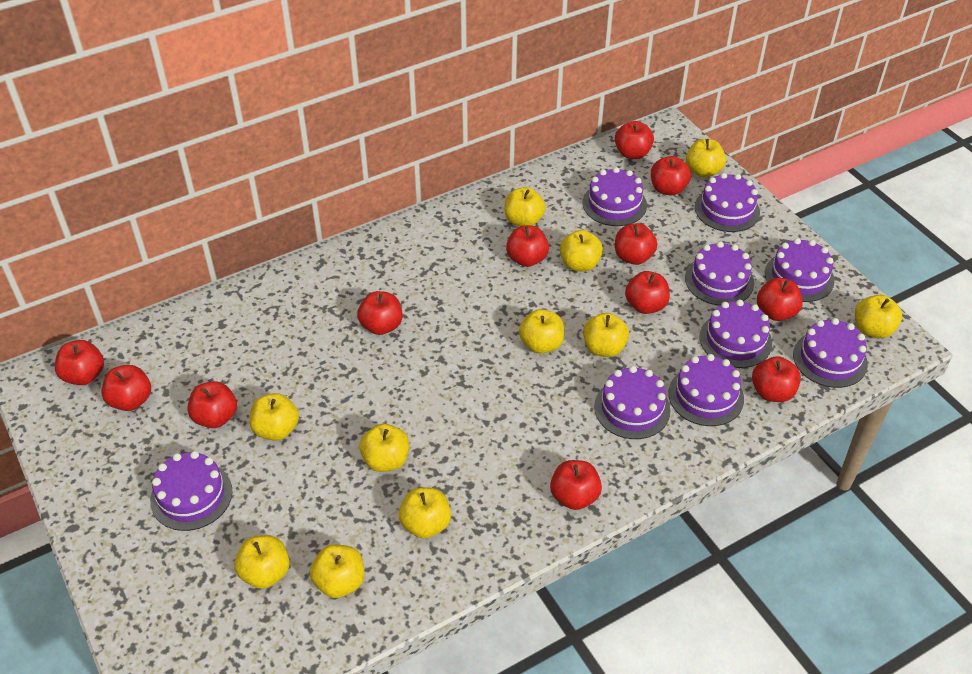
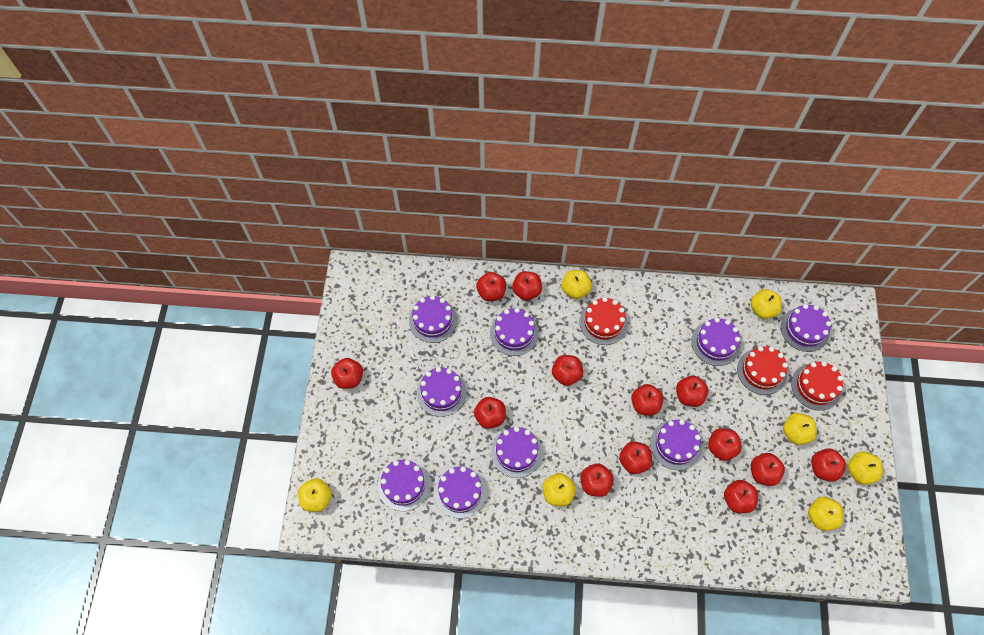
red apple: 12 -> 13
red cake: 0 -> 3
yellow apple: 11 -> 7

